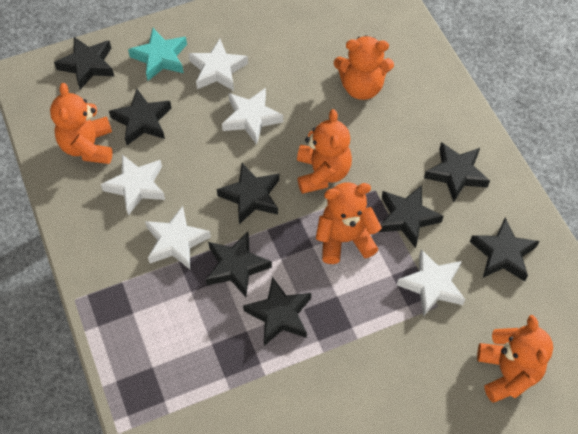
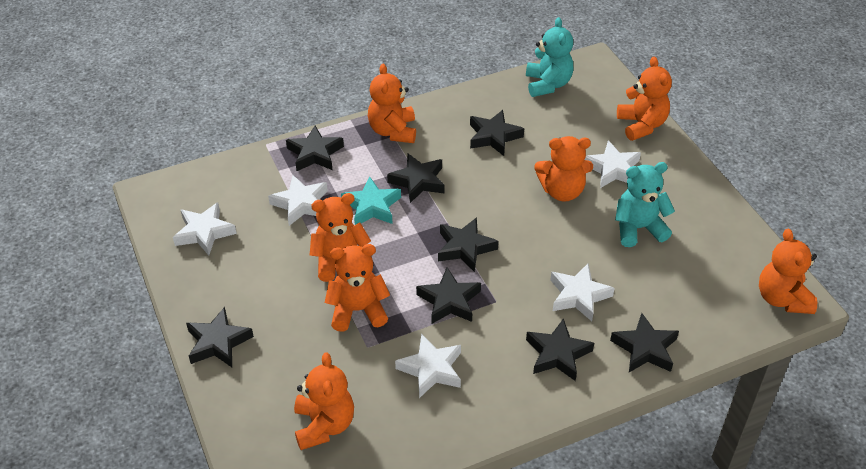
orange teddy bear: 5 -> 7
turquoise teddy bear: 0 -> 2

